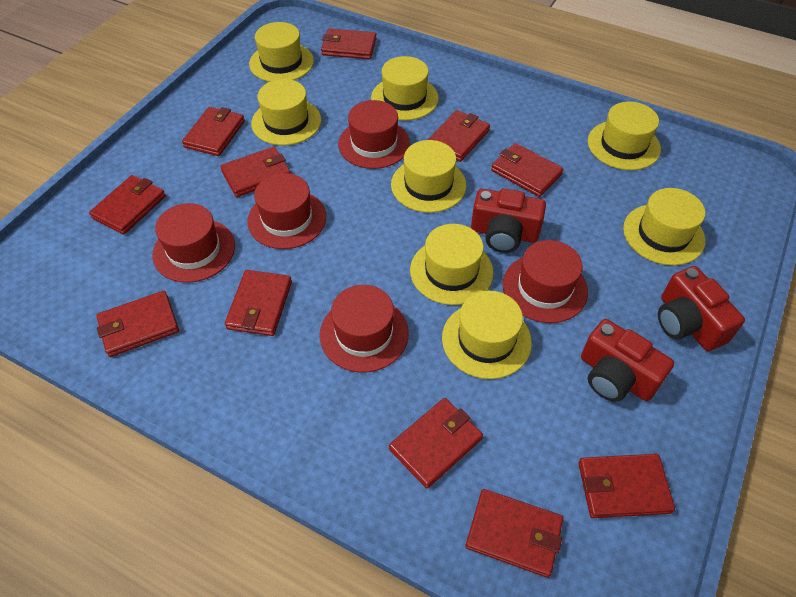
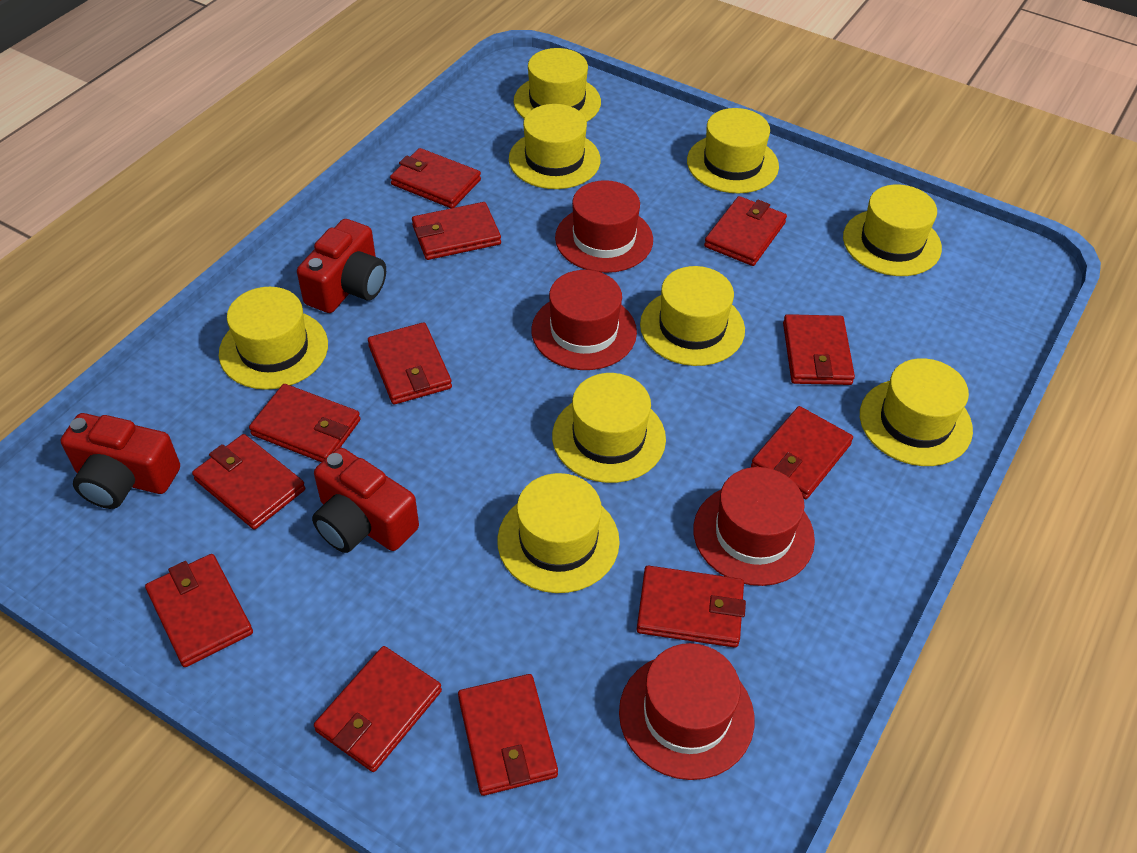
red hat: 5 -> 4
red wallet: 11 -> 12
yellow hat: 8 -> 9

